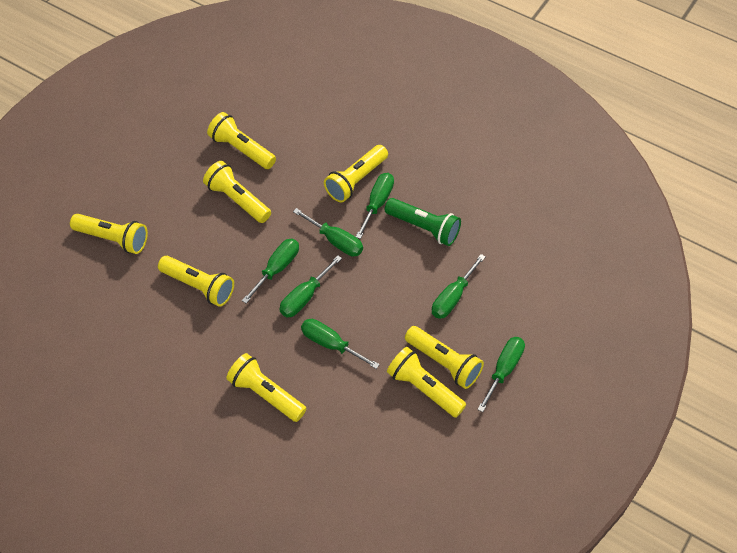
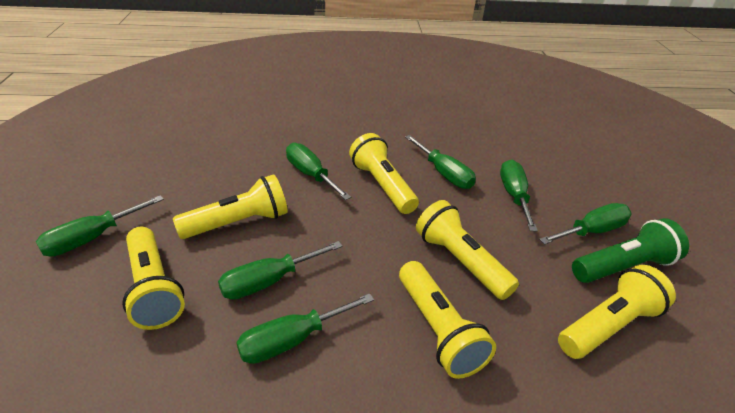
yellow flashlight: 8 -> 6

